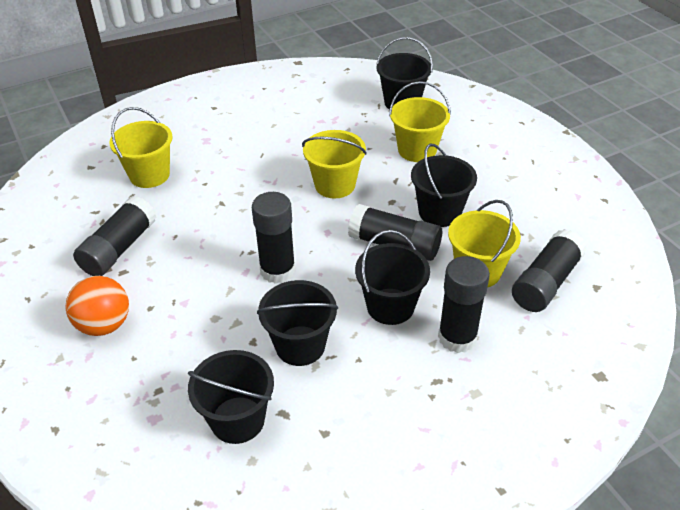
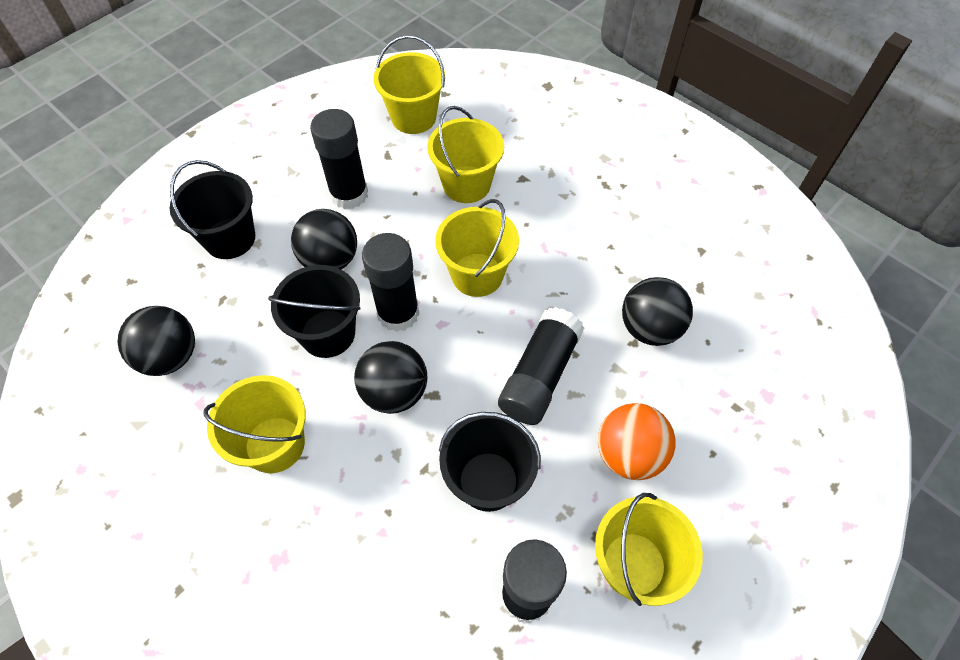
black ball: 0 -> 4
black bucket: 5 -> 3
black glue stick: 5 -> 4
yellow bucket: 4 -> 5

